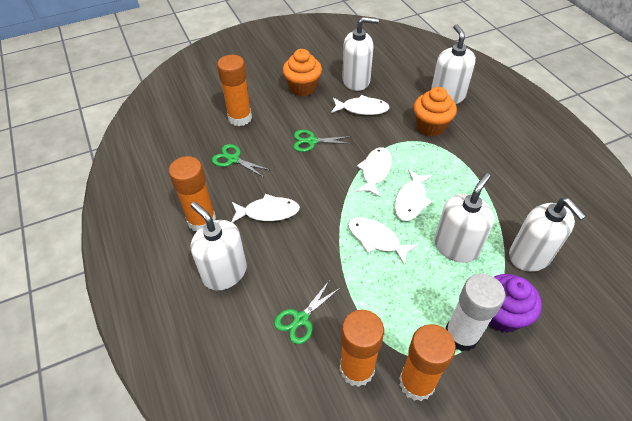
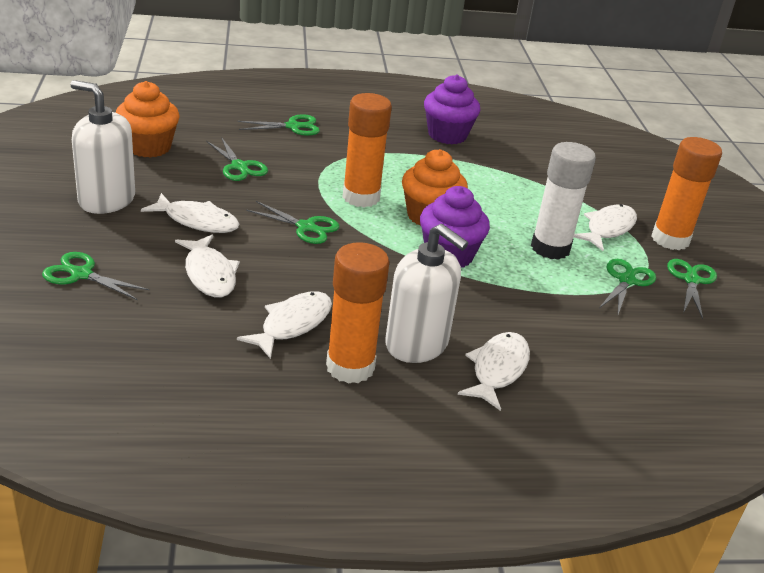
green scissors: 3 -> 6
orange glue stick: 4 -> 3
purple cupcake: 1 -> 2
white soap dispenser: 5 -> 2

